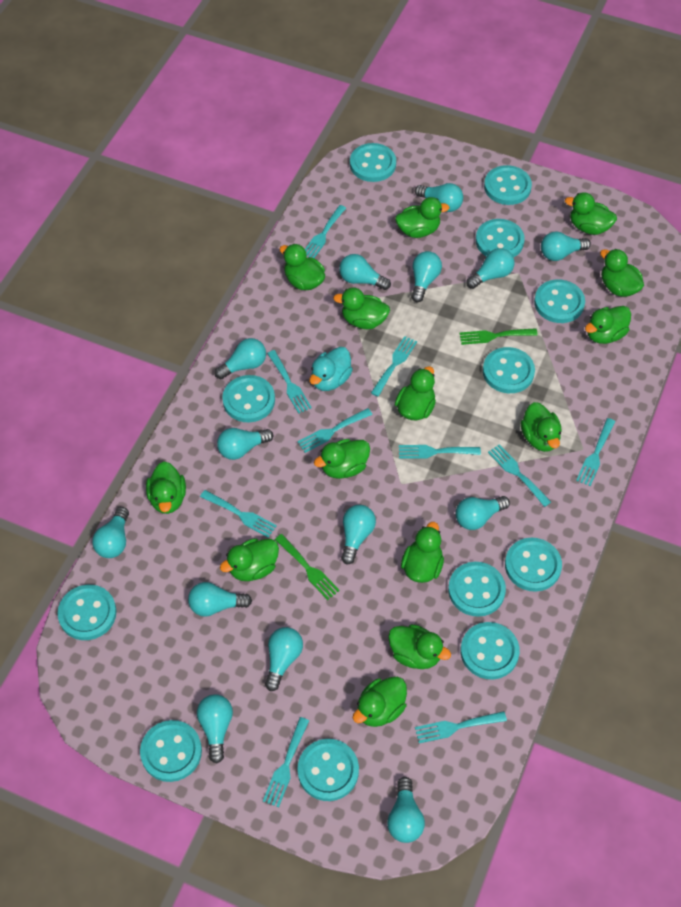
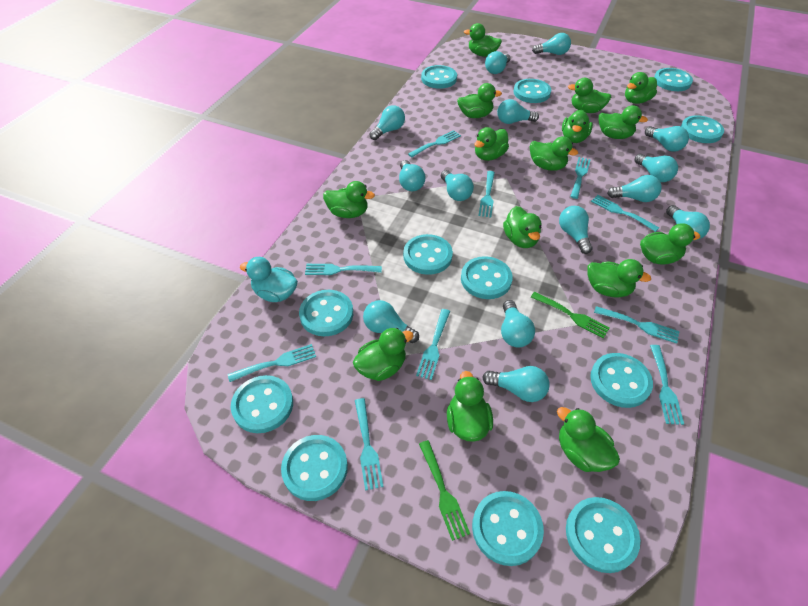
green duck: 14 -> 15

